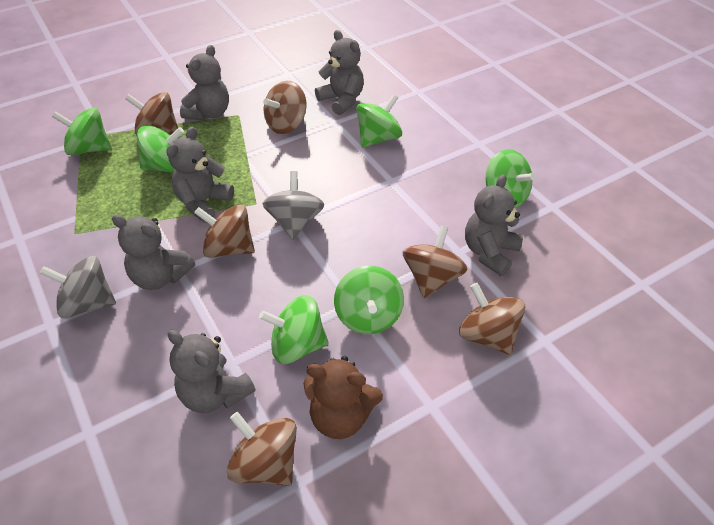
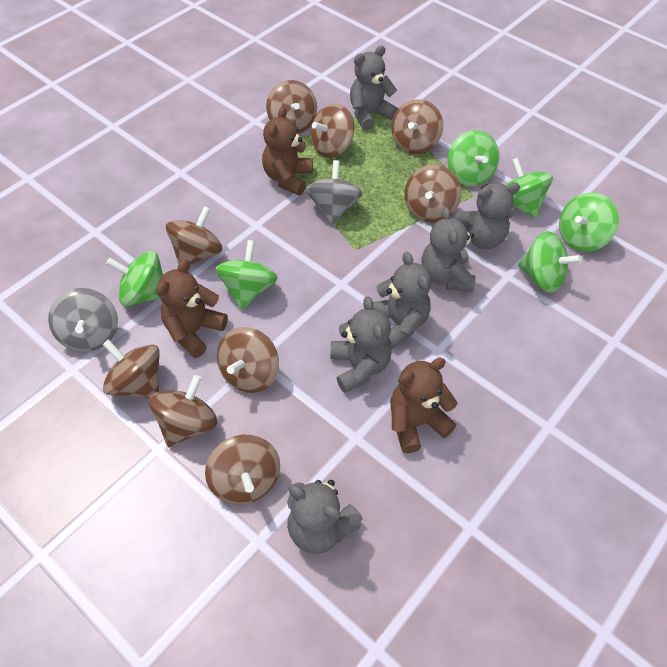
brown spinning top: 6 -> 9
brown teddy bear: 1 -> 3

